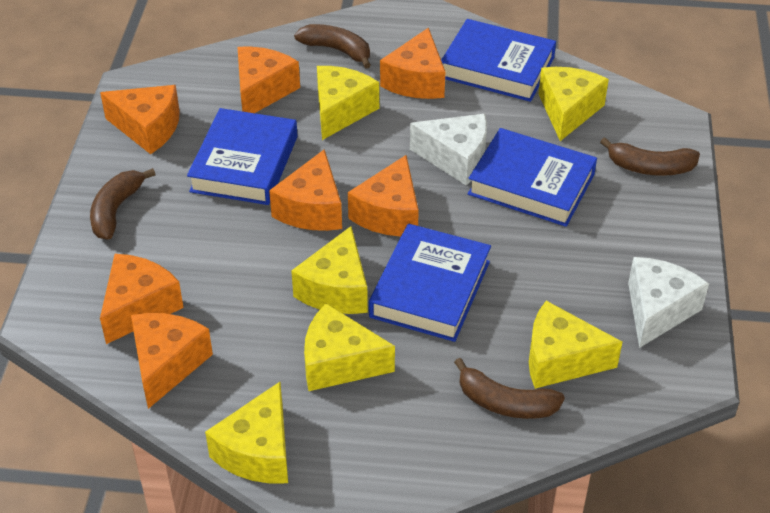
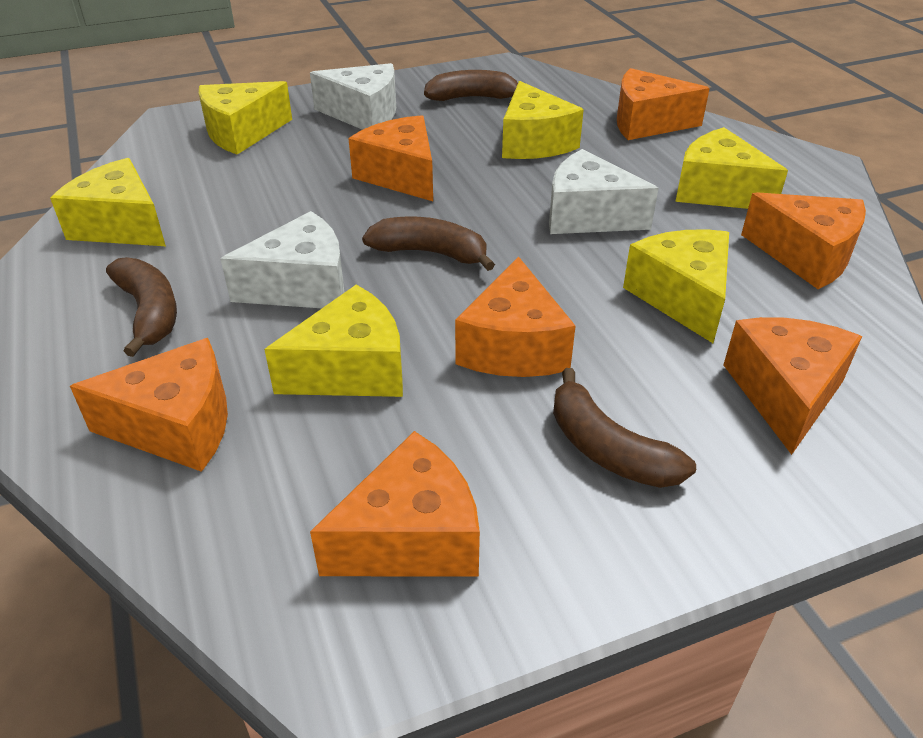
blue book: 4 -> 0
white cheese: 2 -> 3

